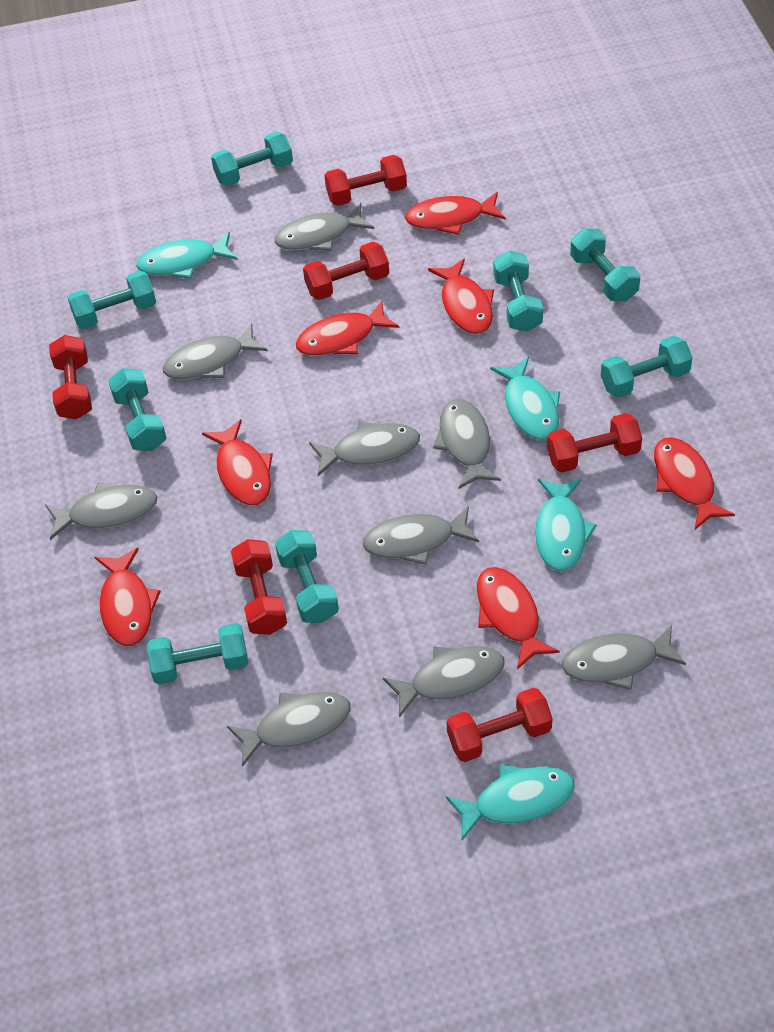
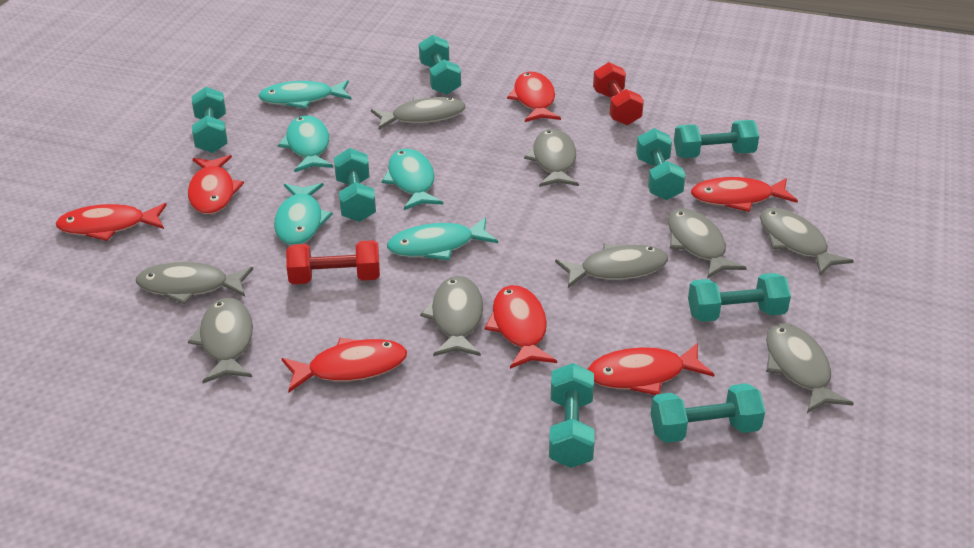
red dumbbell: 6 -> 2
turquoise fish: 4 -> 5

